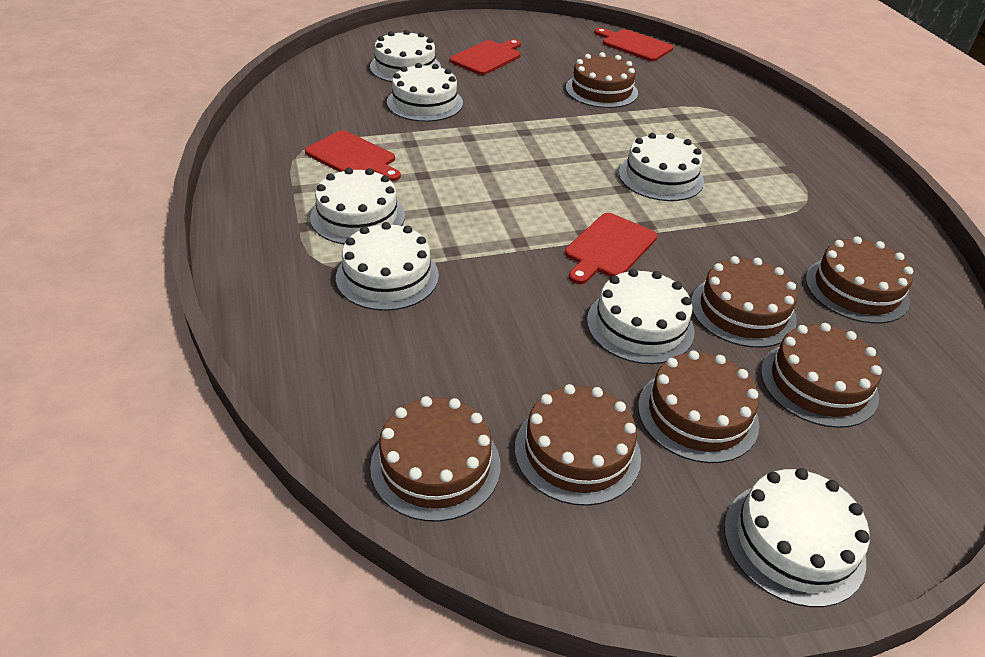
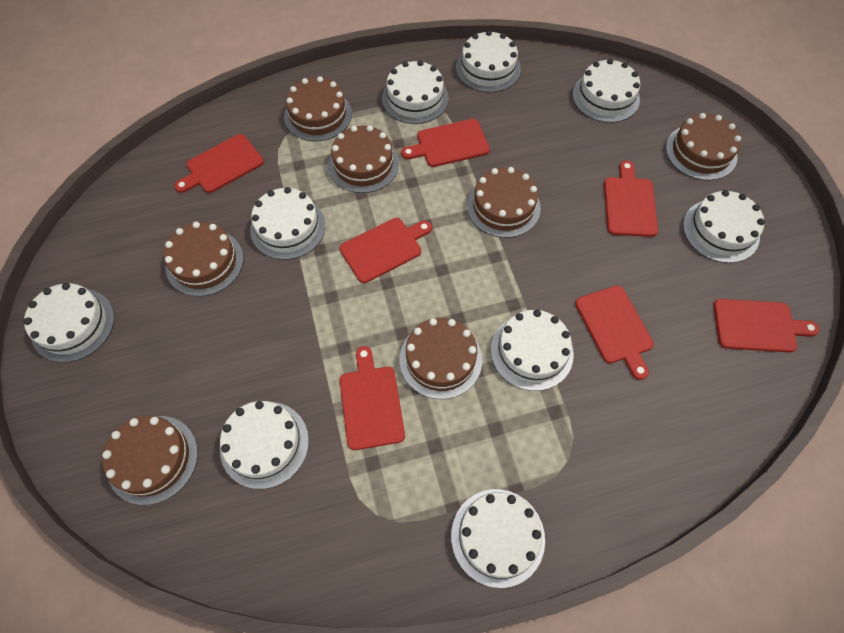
red cutting board: 4 -> 7
white cake: 7 -> 9

